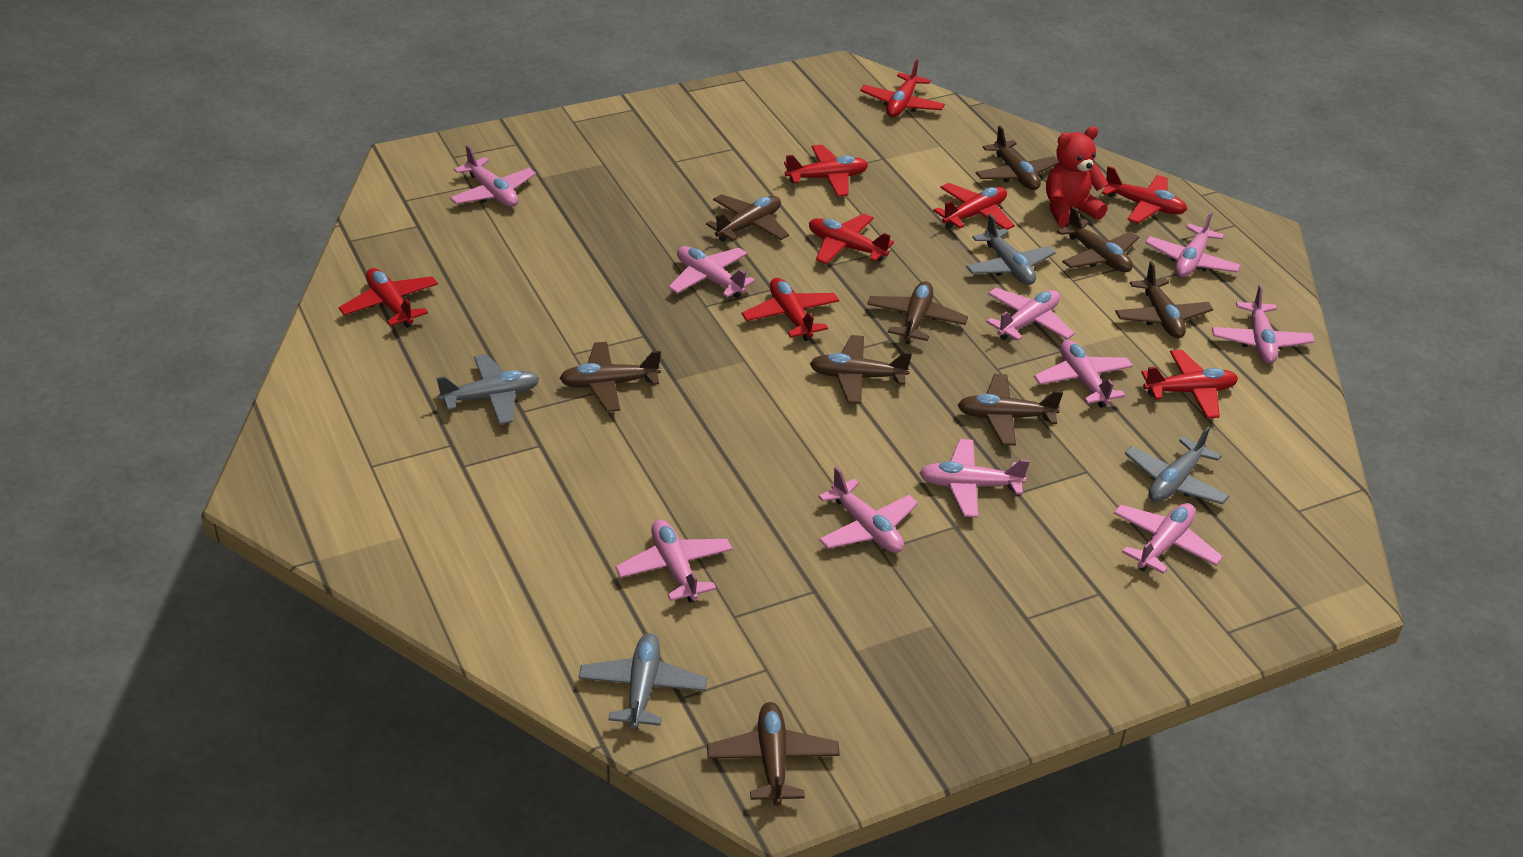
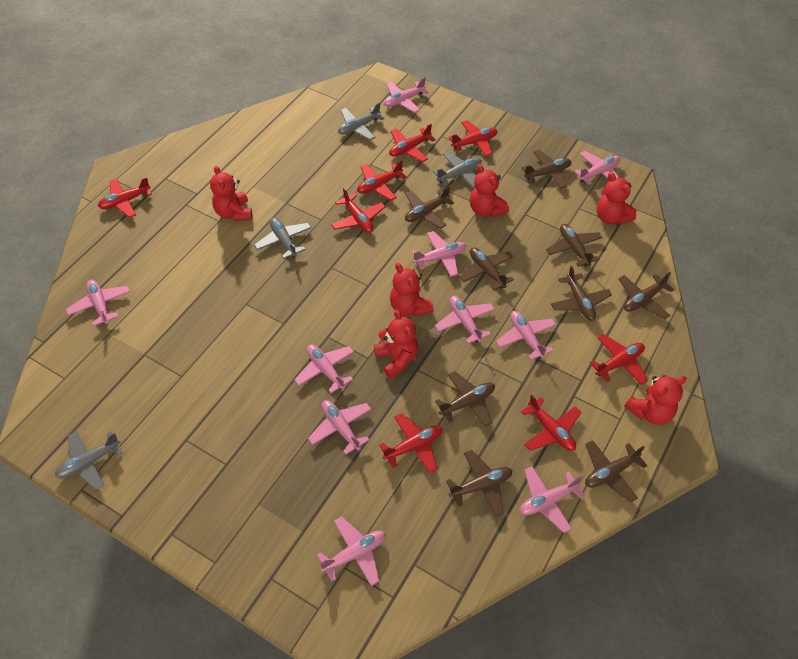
red teddy bear: 1 -> 6

